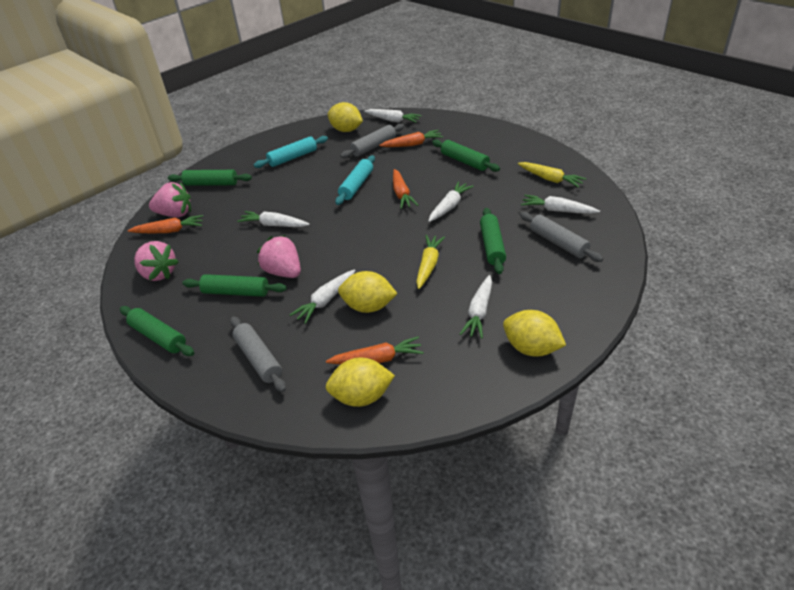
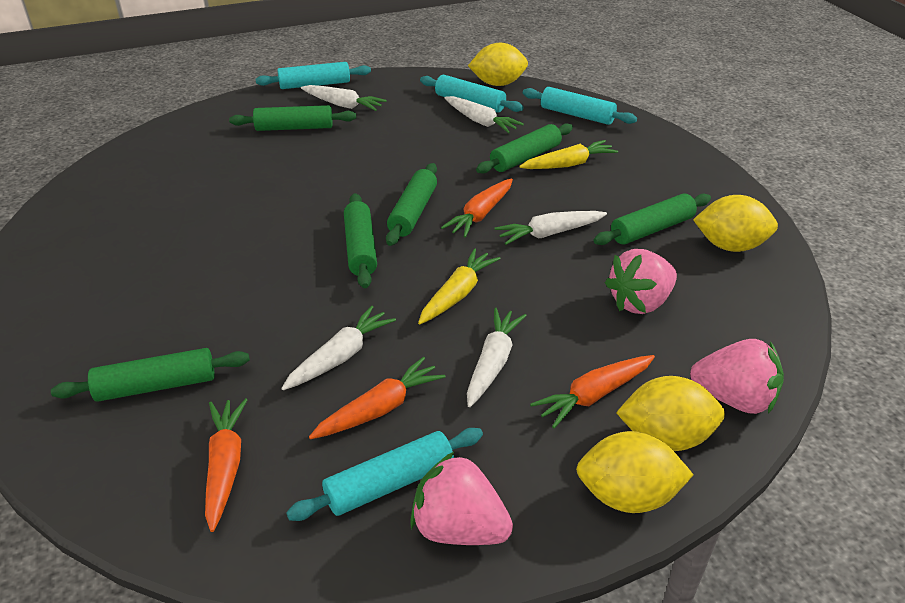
green rolling pin: 5 -> 6
grey rolling pin: 3 -> 0
turquoise rolling pin: 2 -> 4
white carrot: 6 -> 5

